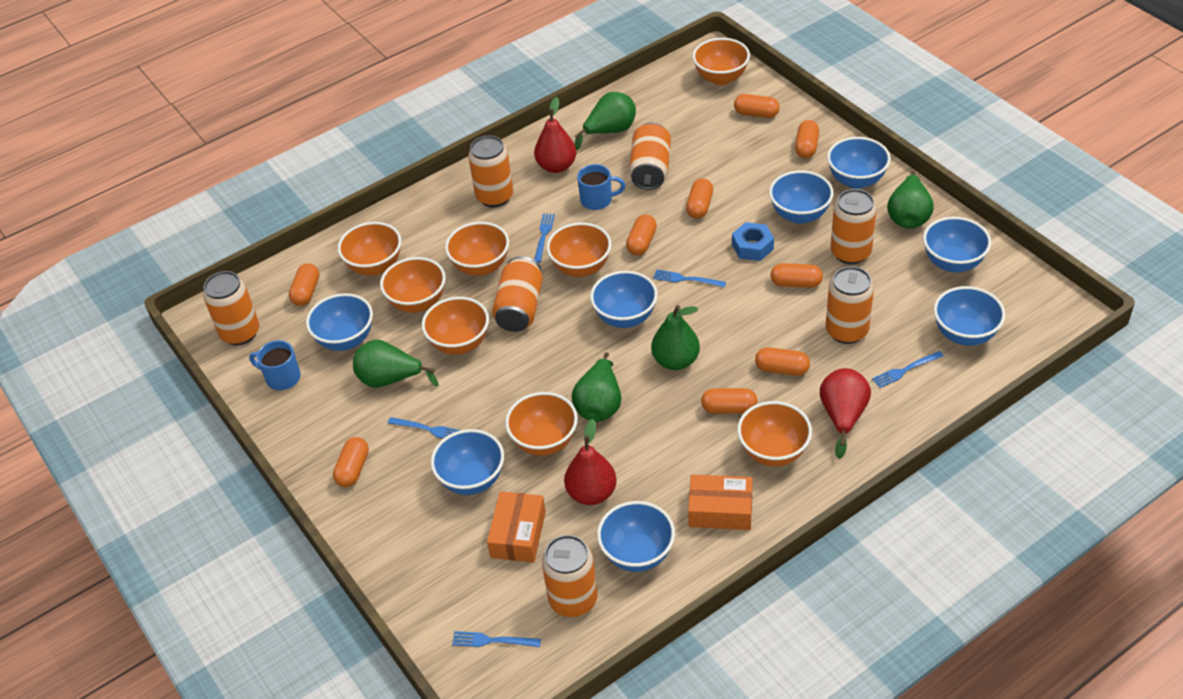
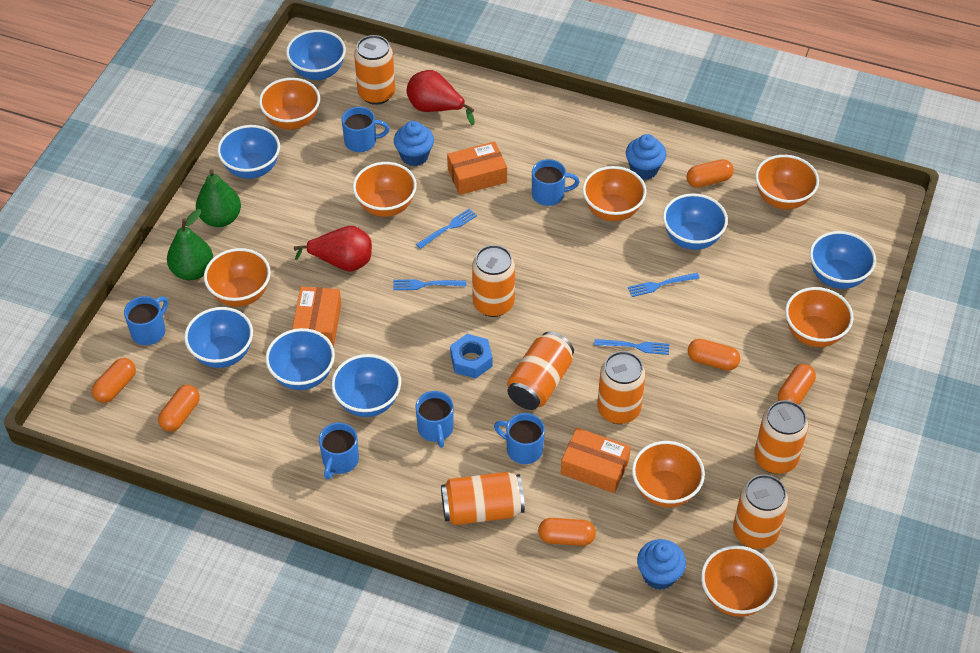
blue bowl: 8 -> 7
blue cupcake: 0 -> 3
blue fork: 5 -> 4
blue mug: 2 -> 6
green pear: 5 -> 2
orange box: 2 -> 3
orange capsule: 9 -> 6
red pear: 3 -> 2

